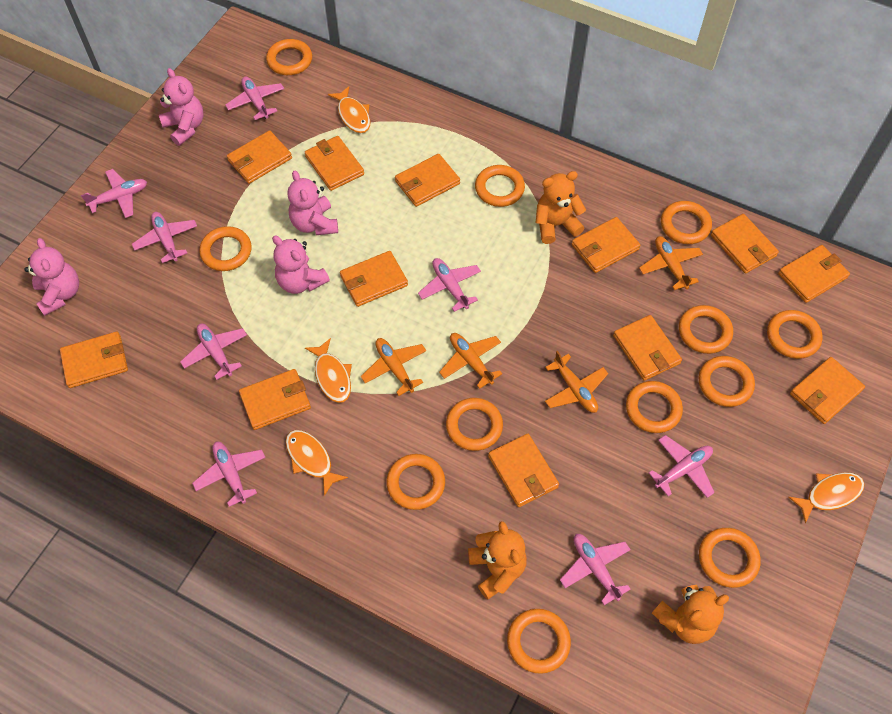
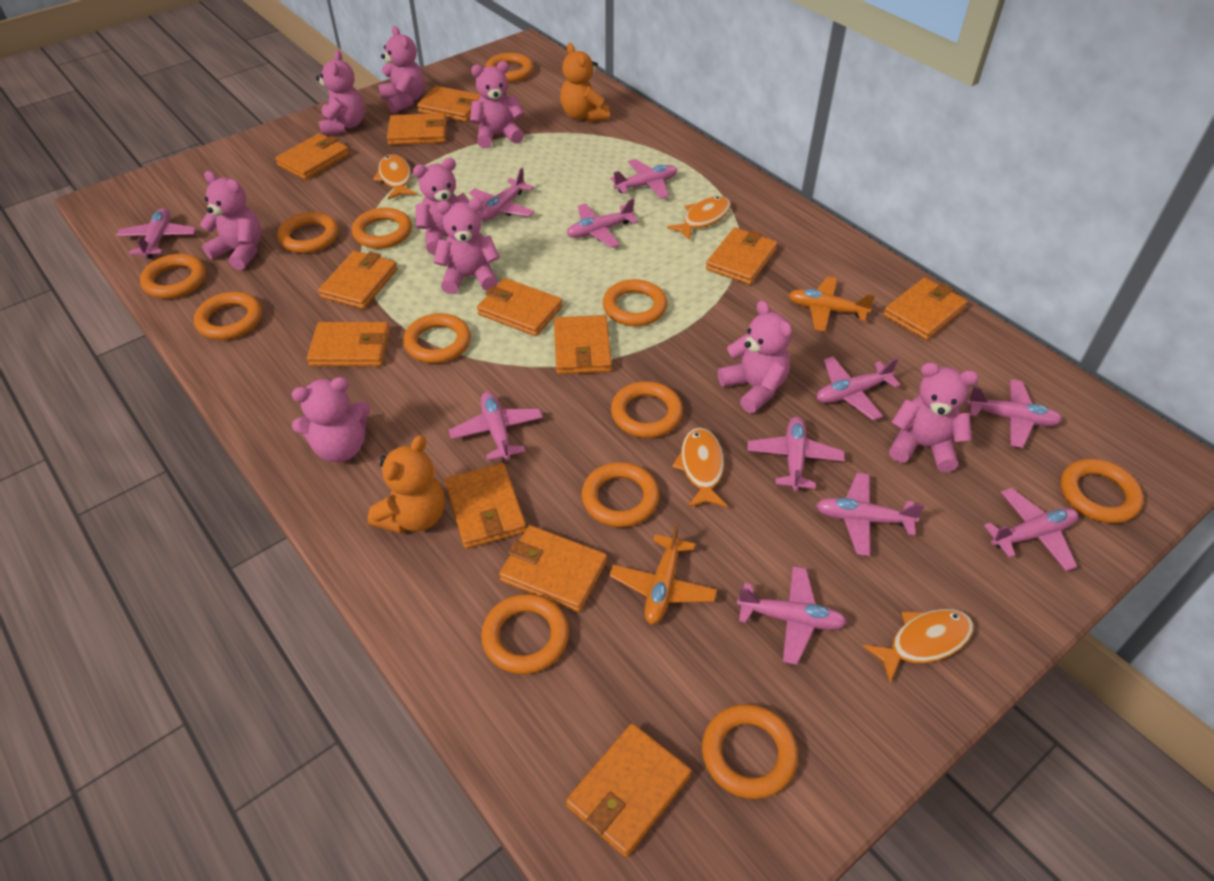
orange plane: 4 -> 2
orange teddy bear: 3 -> 2
pink plane: 8 -> 11
pink teddy bear: 4 -> 9

